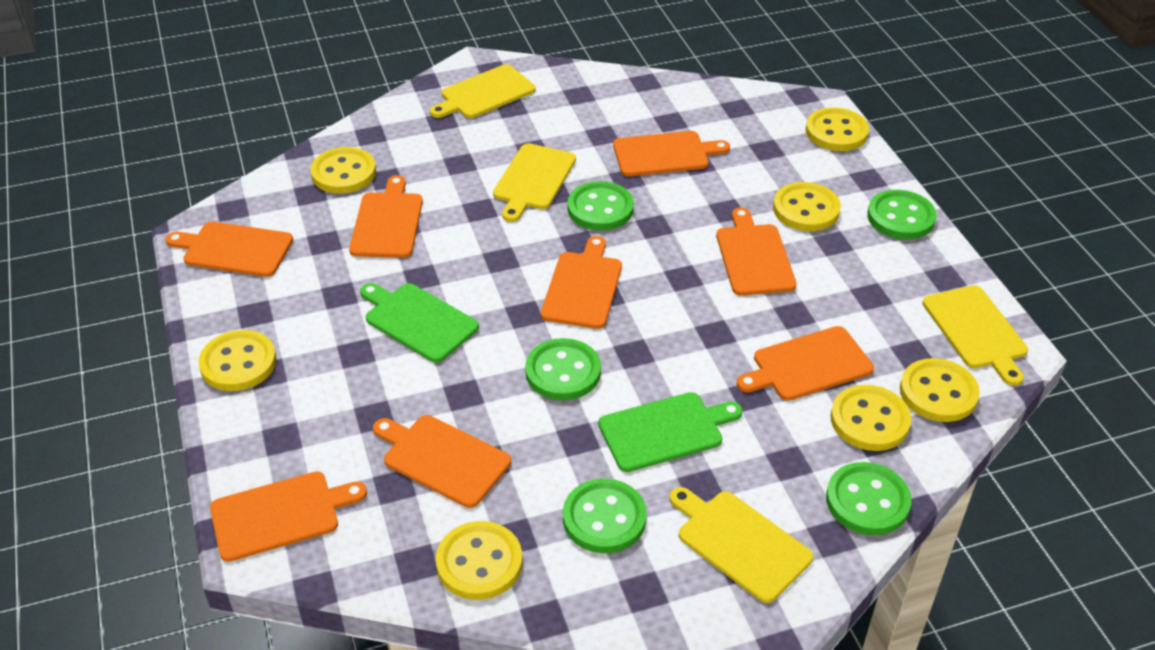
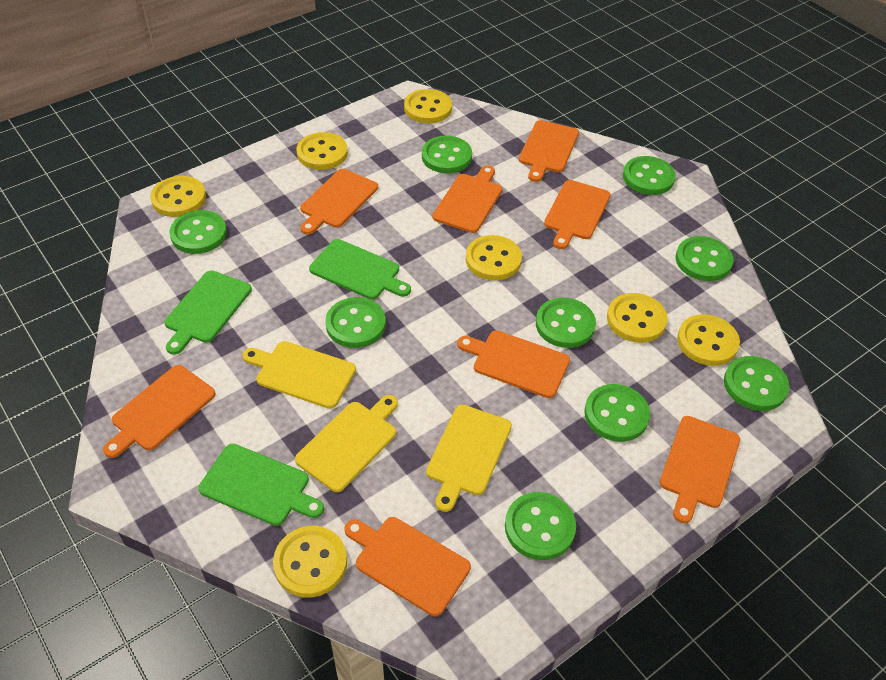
green button: 5 -> 9
green cutting board: 2 -> 3
yellow cutting board: 4 -> 3

